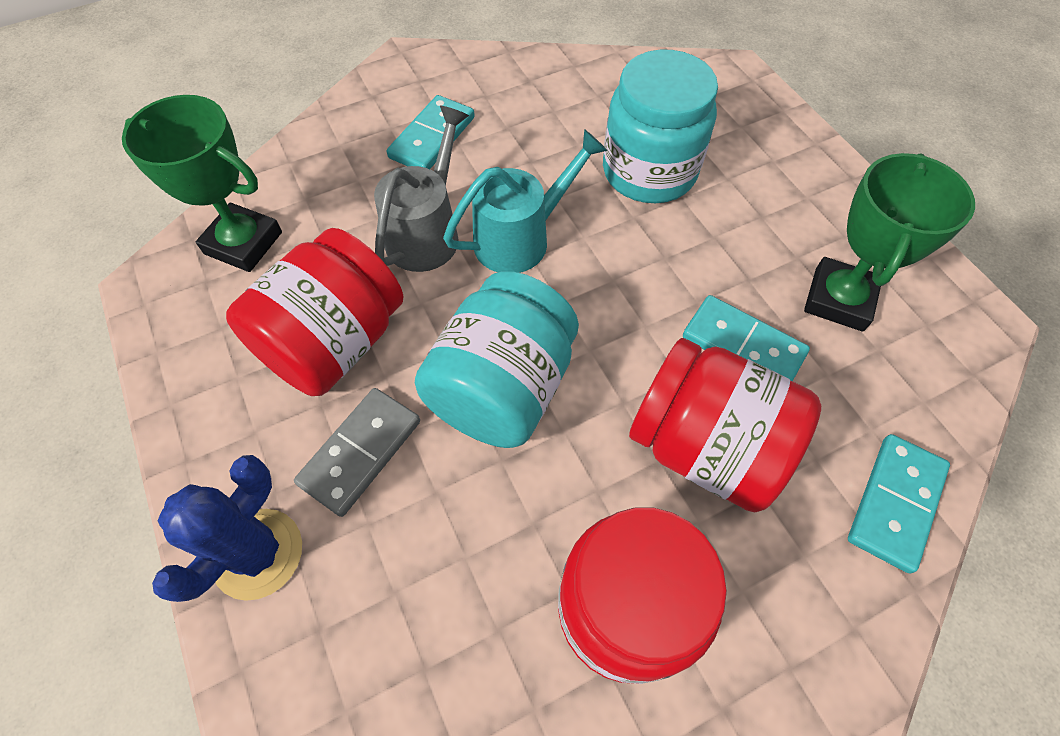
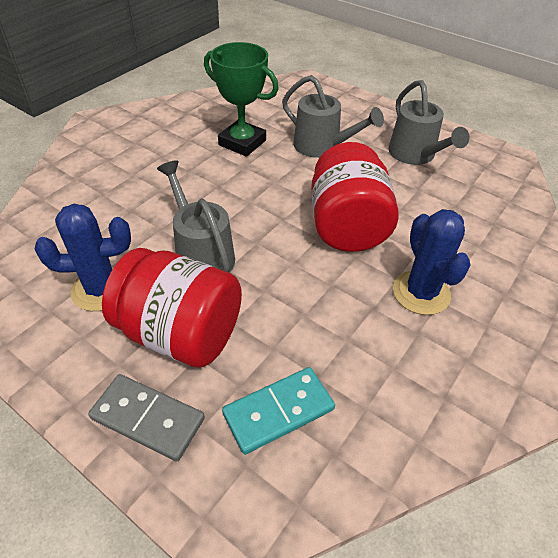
blue cactus: 1 -> 2
green trophy: 2 -> 1
grey watering can: 1 -> 3
red jar: 3 -> 2
turquoise domino: 3 -> 1
turquoise jar: 2 -> 0
turquoise watering can: 1 -> 0

